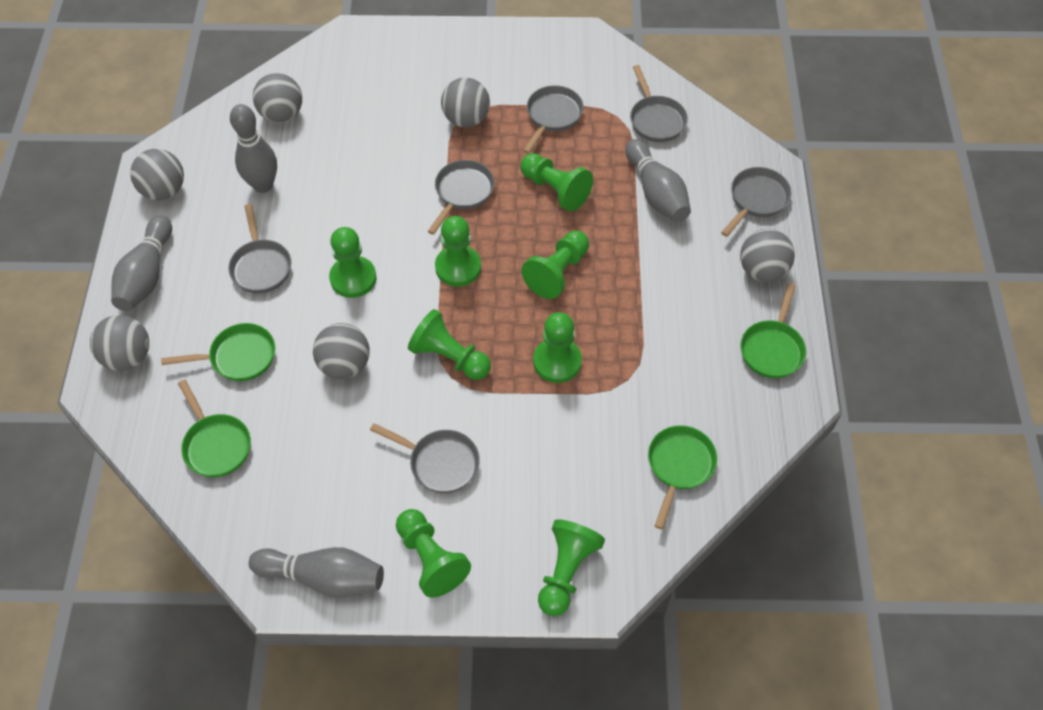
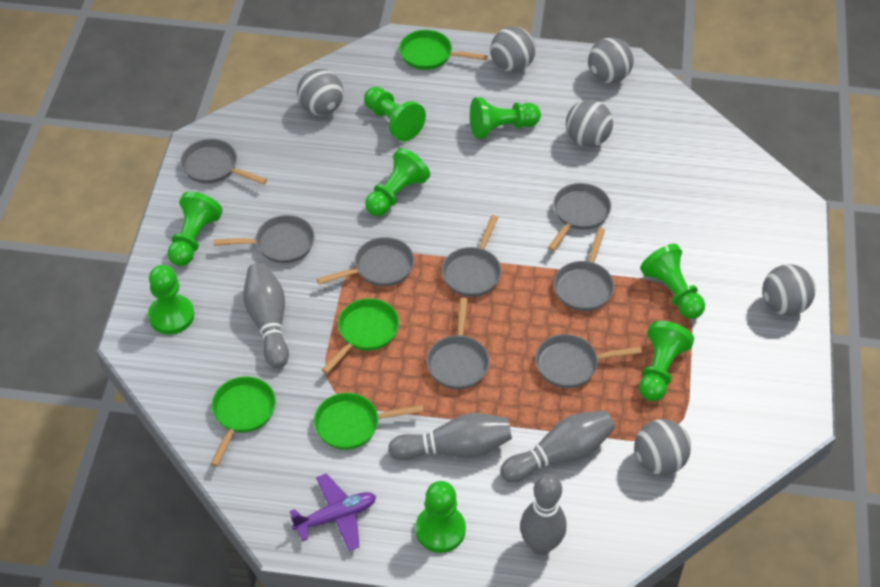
grey pan: 6 -> 8
purple plane: 0 -> 1

